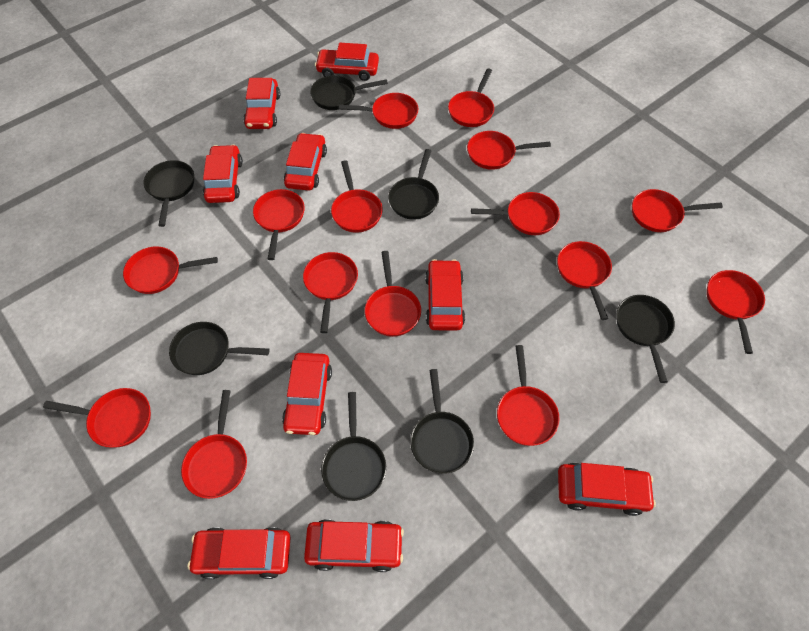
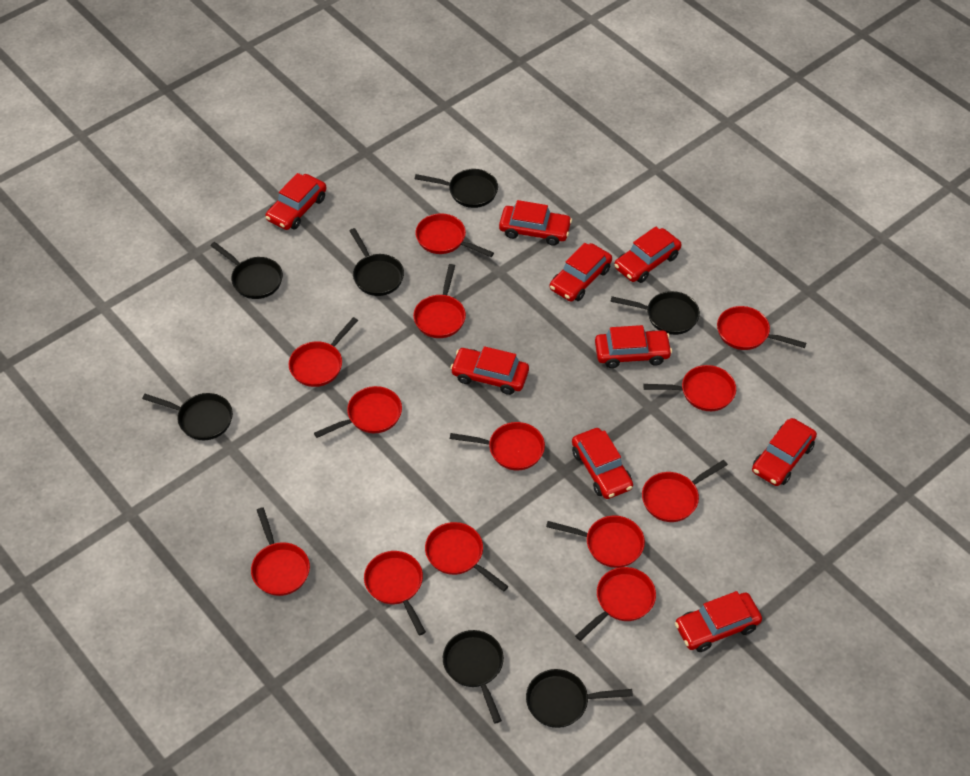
red pan: 15 -> 13

